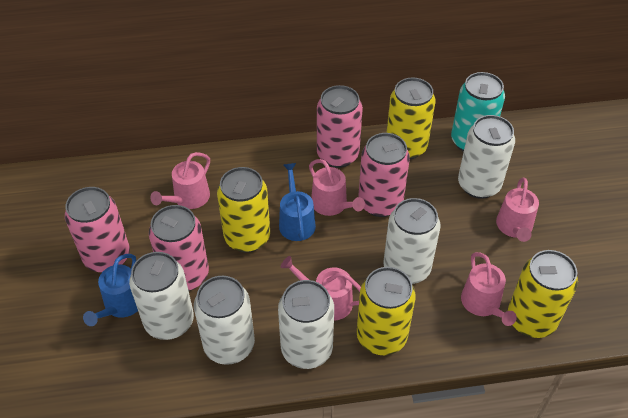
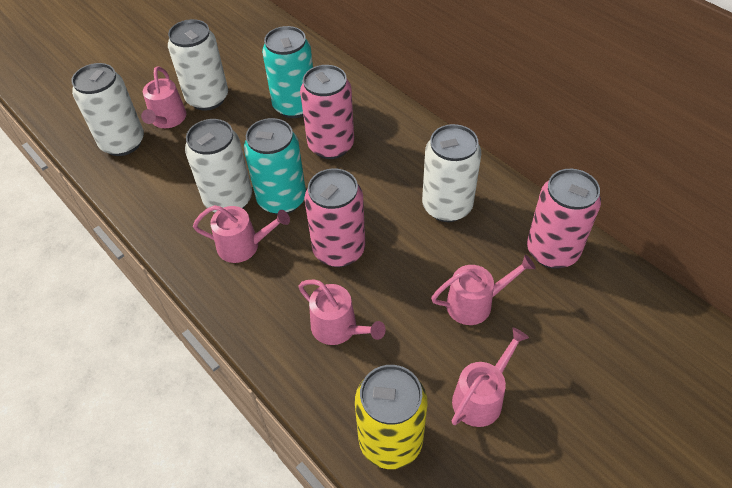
blue watering can: 2 -> 0
pink can: 4 -> 3
turquoise can: 1 -> 2
white can: 5 -> 4
yellow can: 4 -> 1

